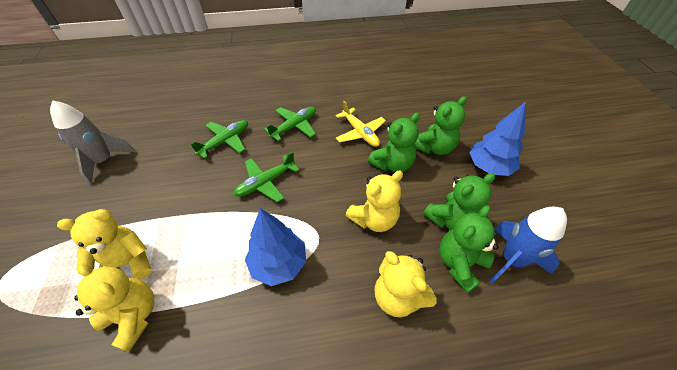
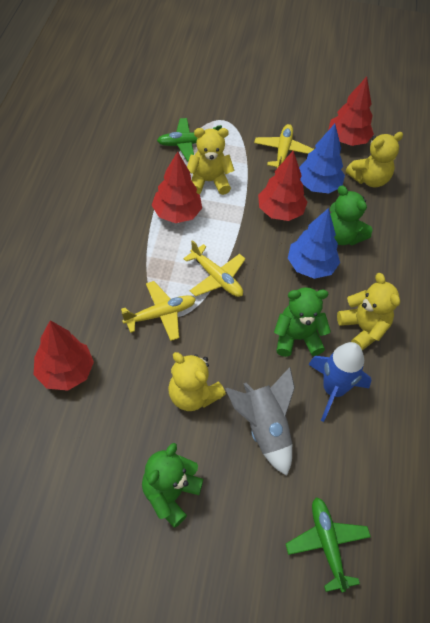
green plane: 3 -> 2
green teddy bear: 4 -> 3
red tree: 0 -> 4
yellow plane: 1 -> 3

